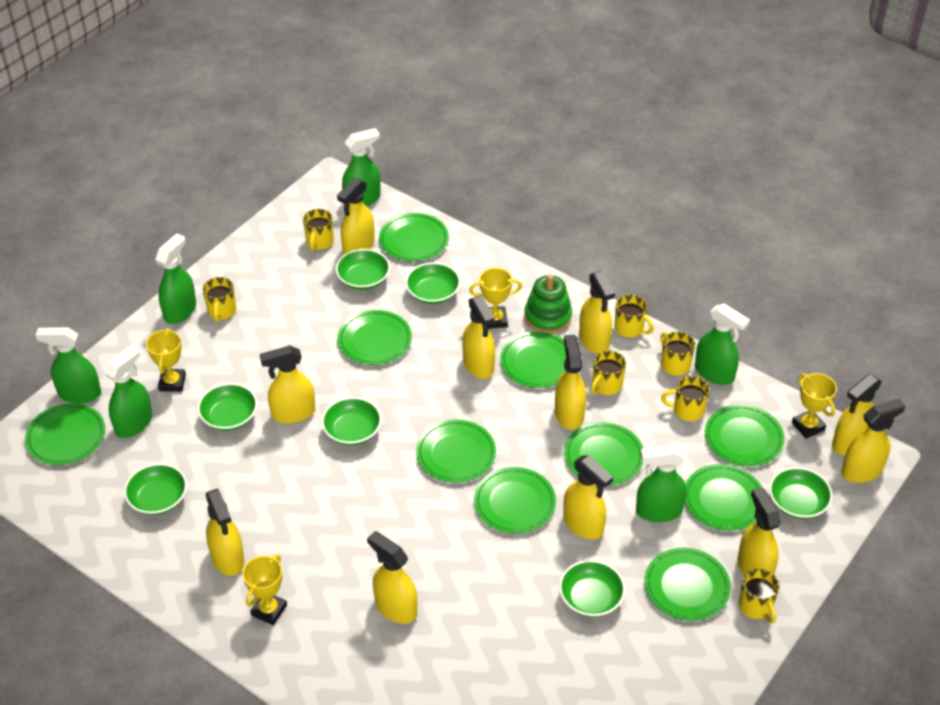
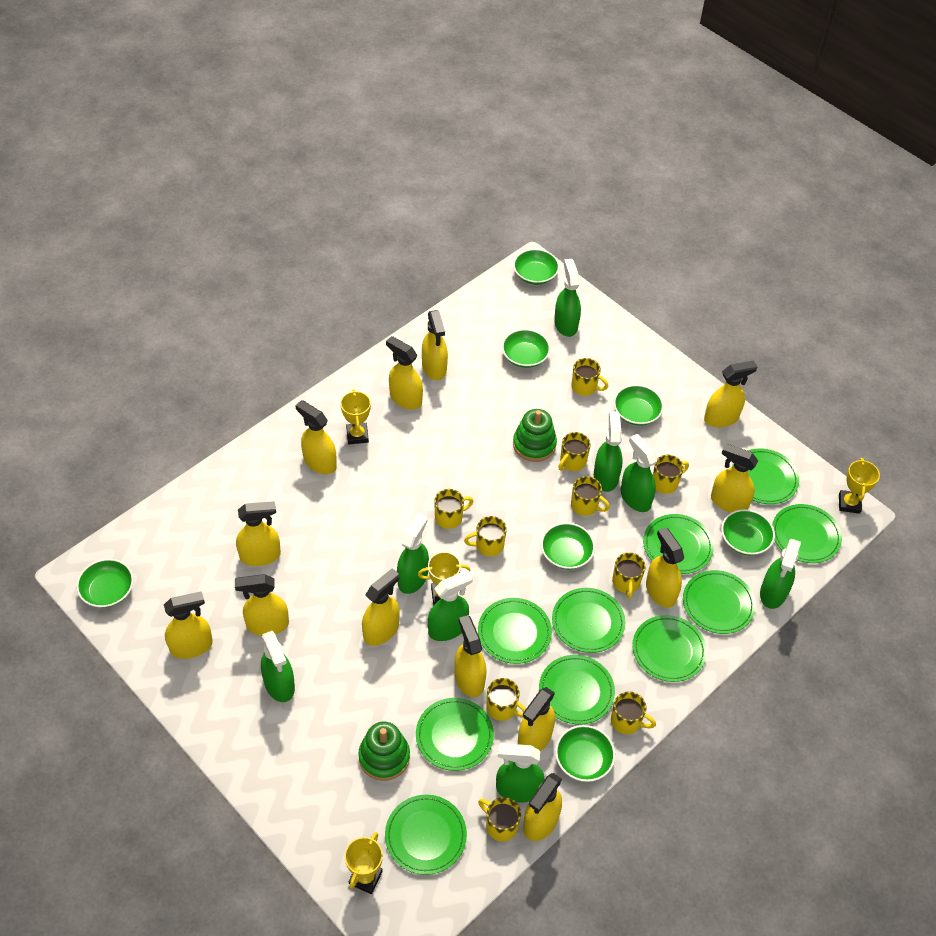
green spray bottle: 6 -> 8
green stacking toy: 1 -> 2
yellow mug: 7 -> 10
yellow spray bottle: 11 -> 13

